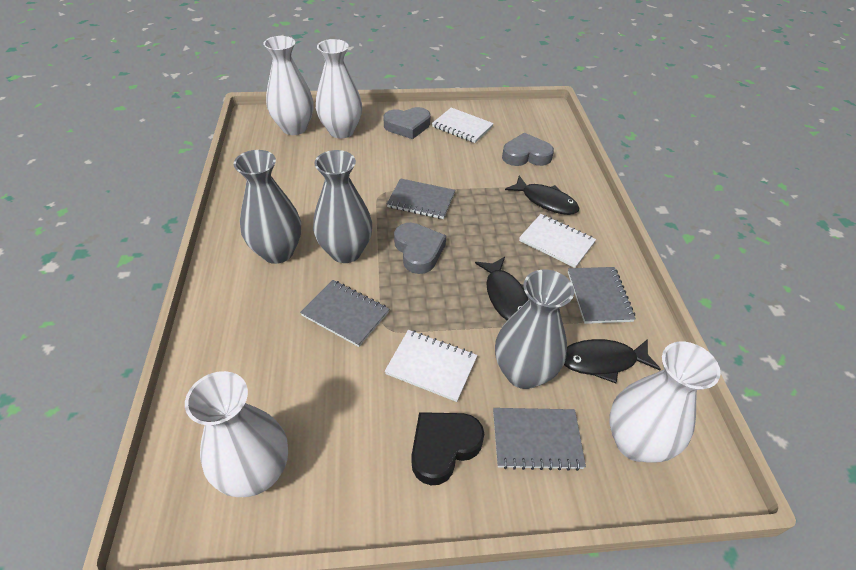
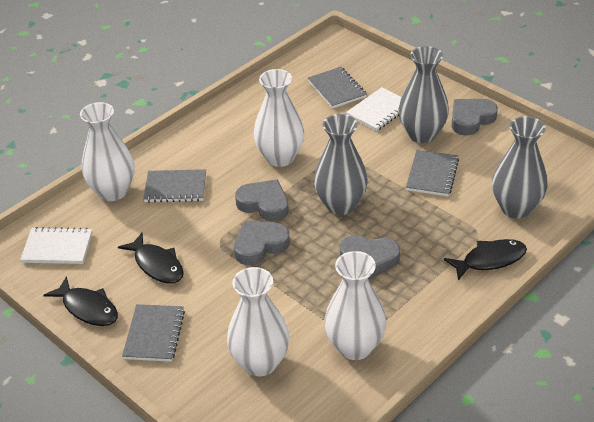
black heart: 1 -> 0
grey heart: 3 -> 4
white notebook: 3 -> 2

